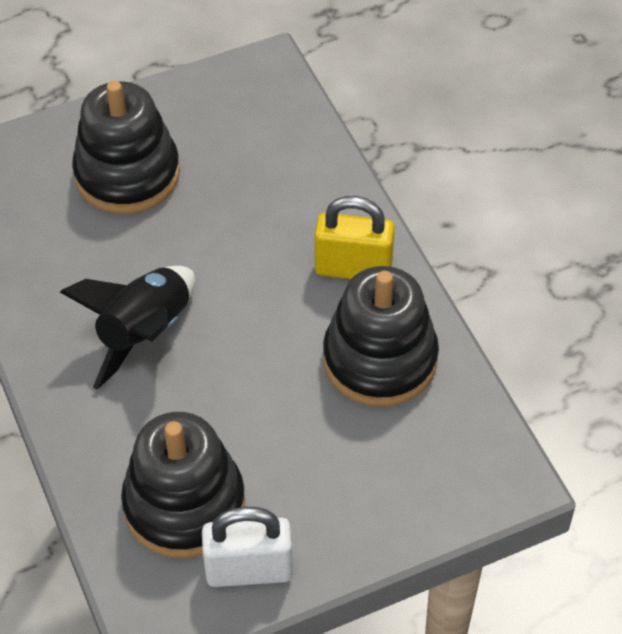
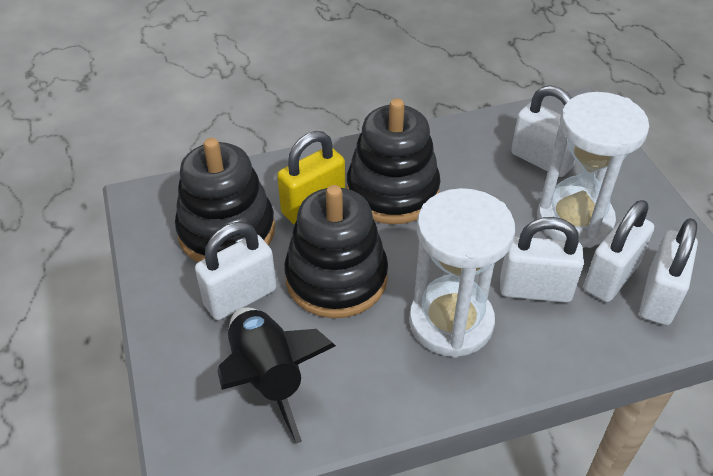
white hourglass: 0 -> 2
white padlock: 1 -> 5

